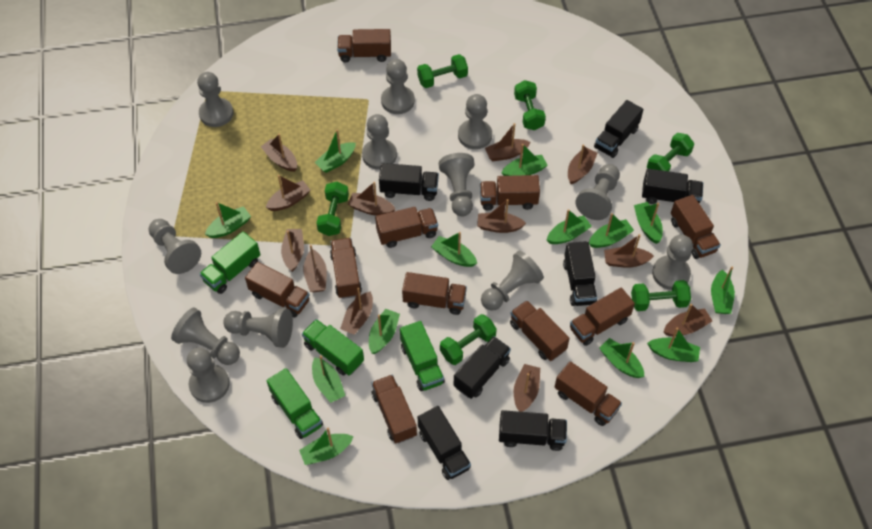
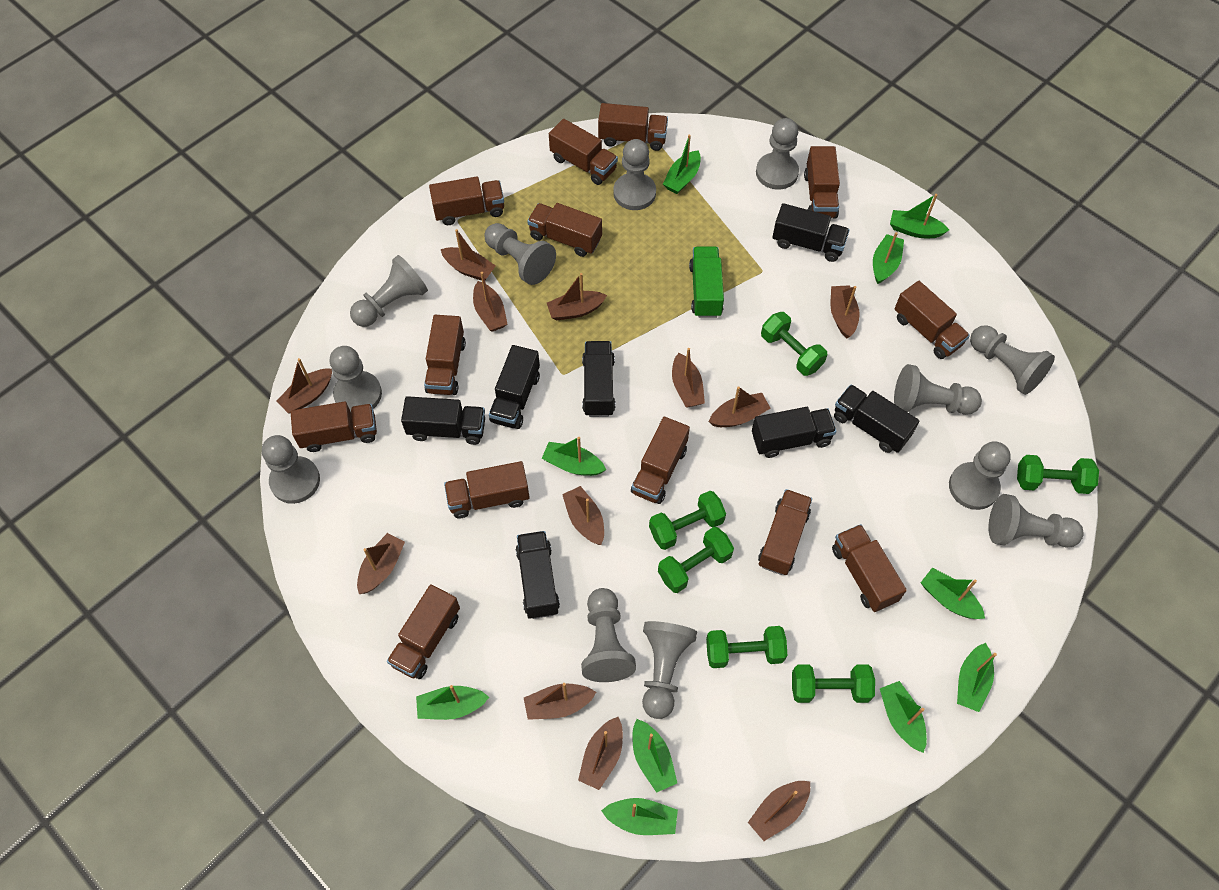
brown truck: 11 -> 13
green boat: 13 -> 10
green truck: 4 -> 1

